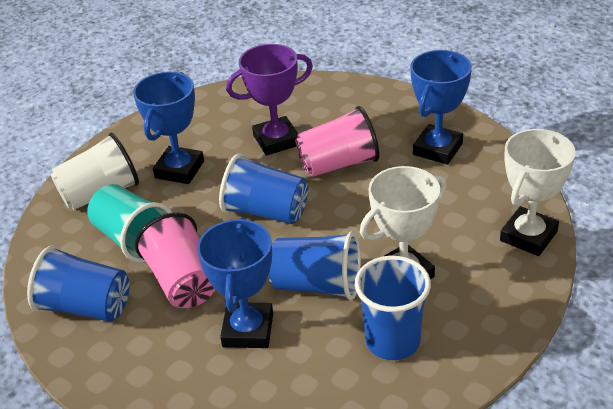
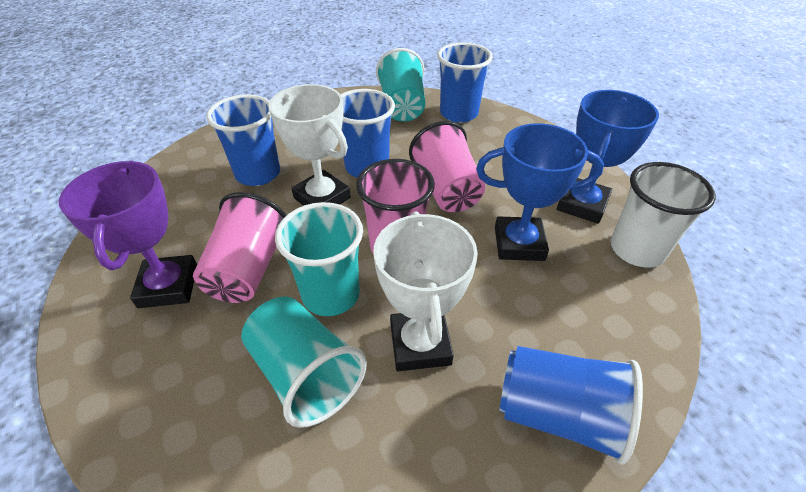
blue trophy: 3 -> 2
pink cup: 2 -> 3
turquoise cup: 1 -> 3

